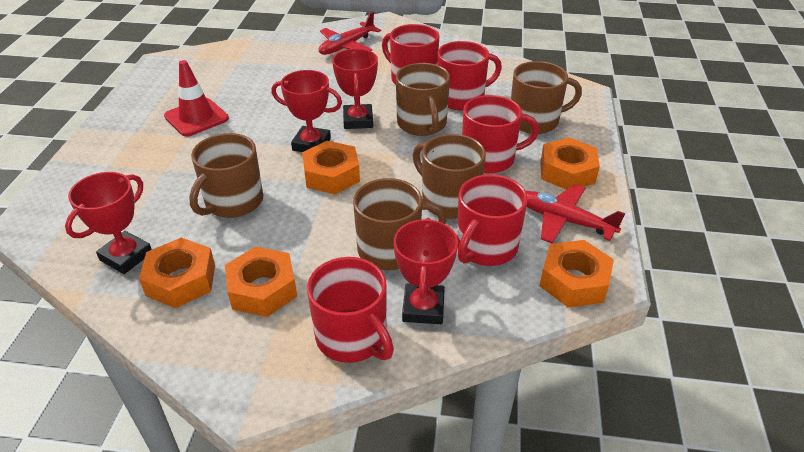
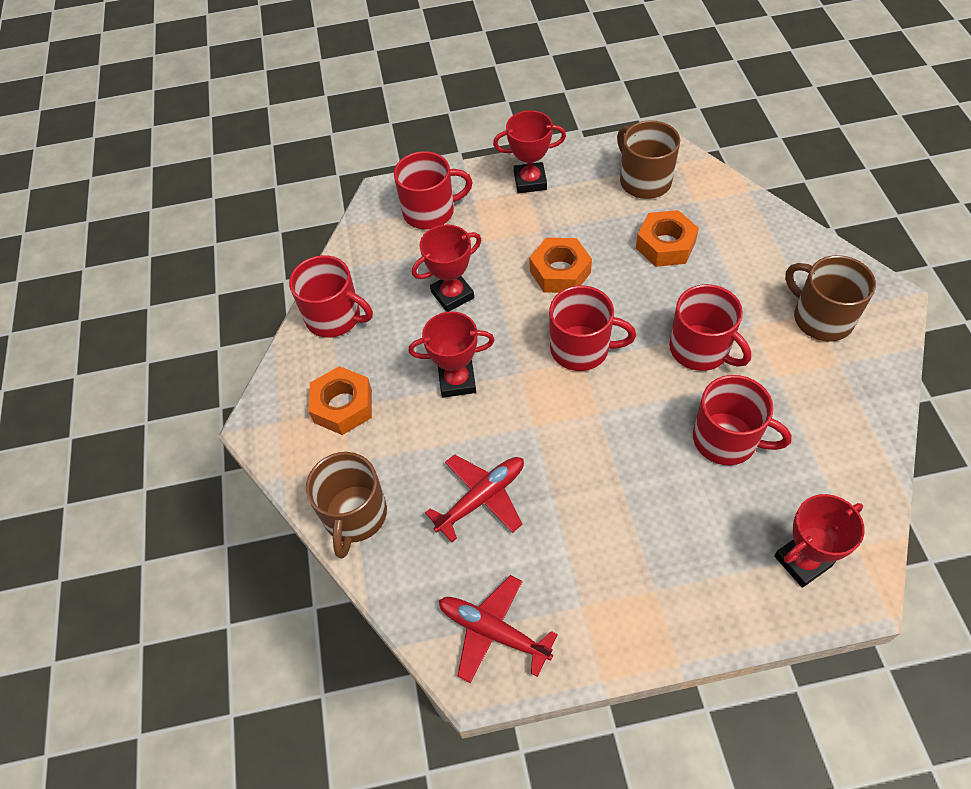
brown mug: 5 -> 3
orange nut: 5 -> 3
red traffic cone: 1 -> 0

